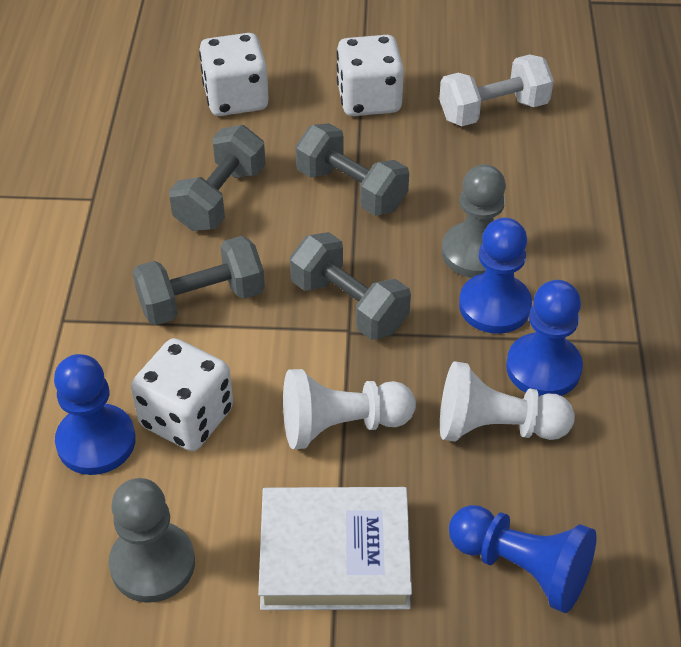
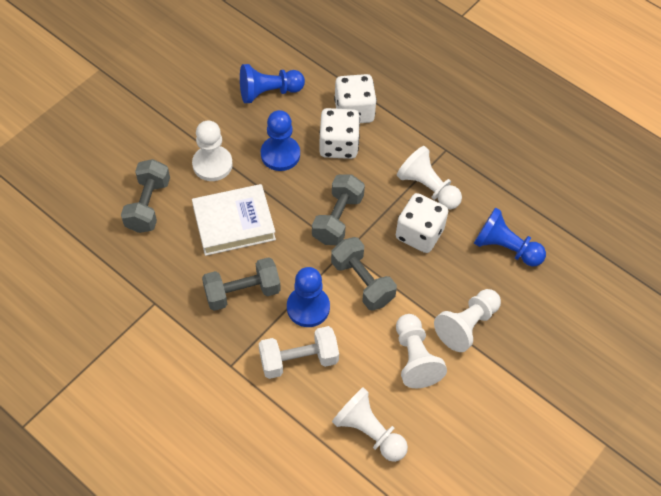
grey pawn: 2 -> 0
white pawn: 2 -> 5

